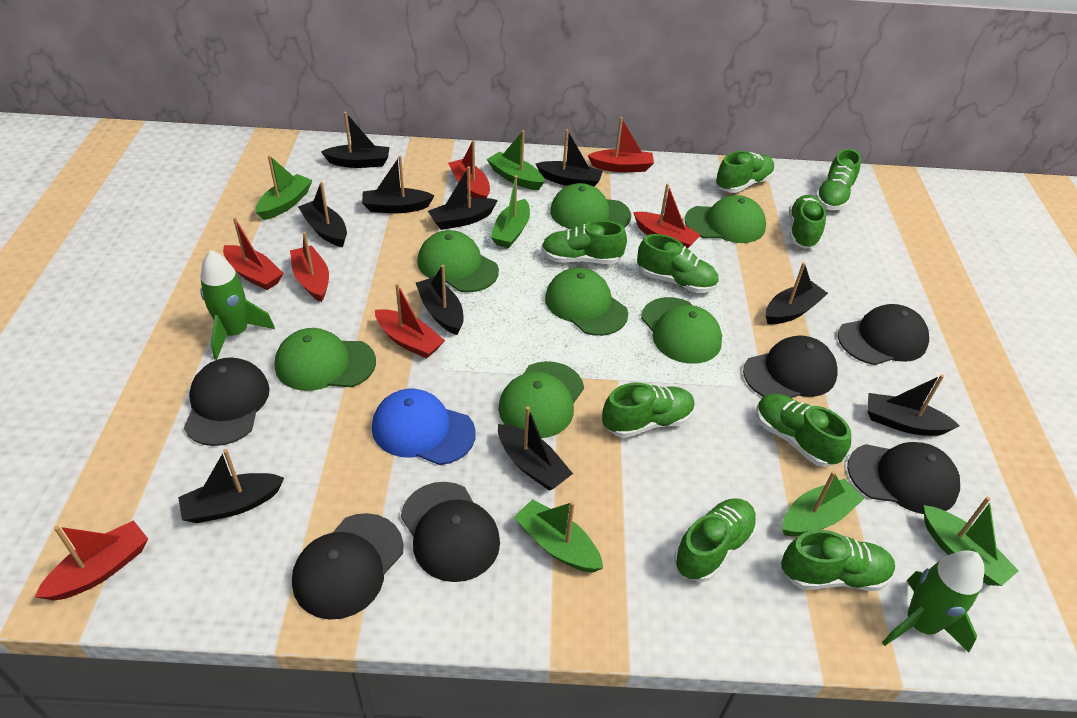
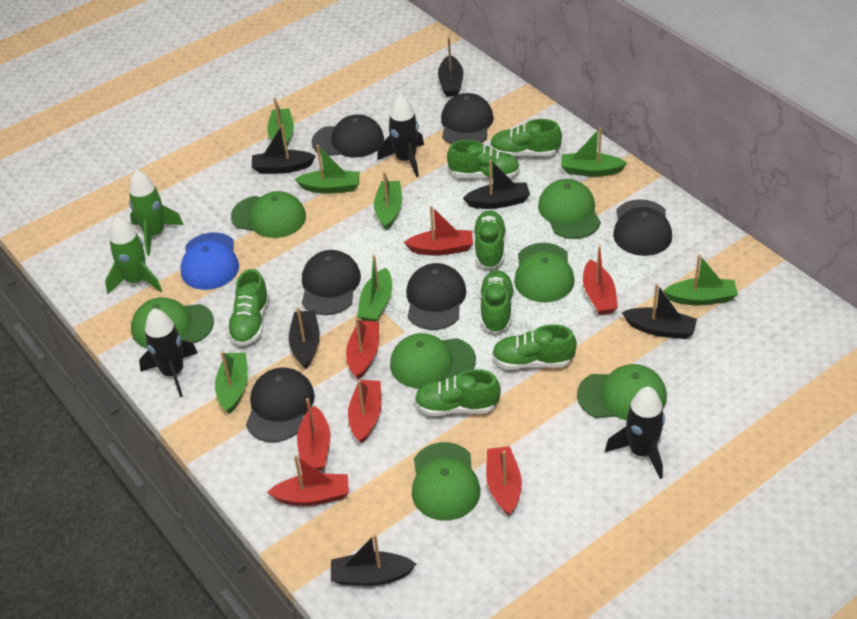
black boat: 10 -> 6
black rocket: 0 -> 3
green boat: 6 -> 7
green shoe: 9 -> 7

